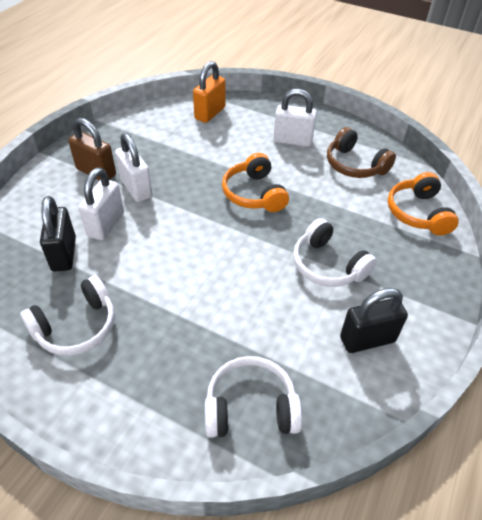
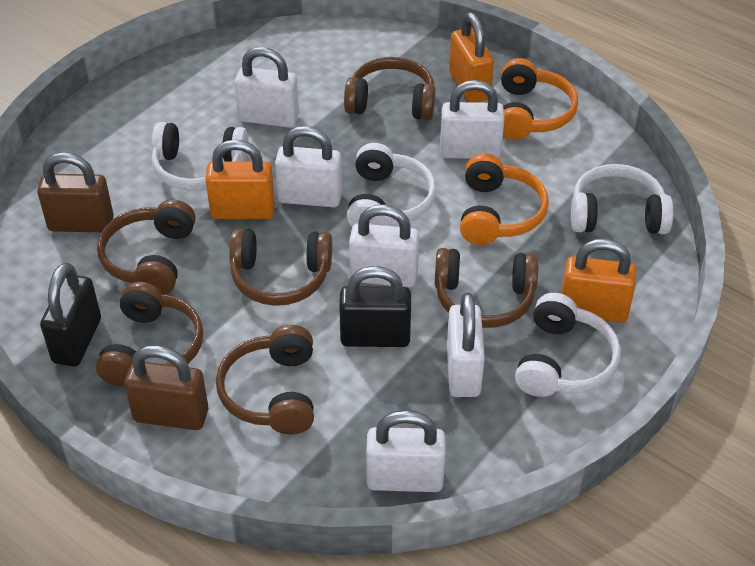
brown headphones: 1 -> 6
brown padlock: 1 -> 2
orange padlock: 1 -> 3
white headphones: 3 -> 4
white padlock: 3 -> 6

